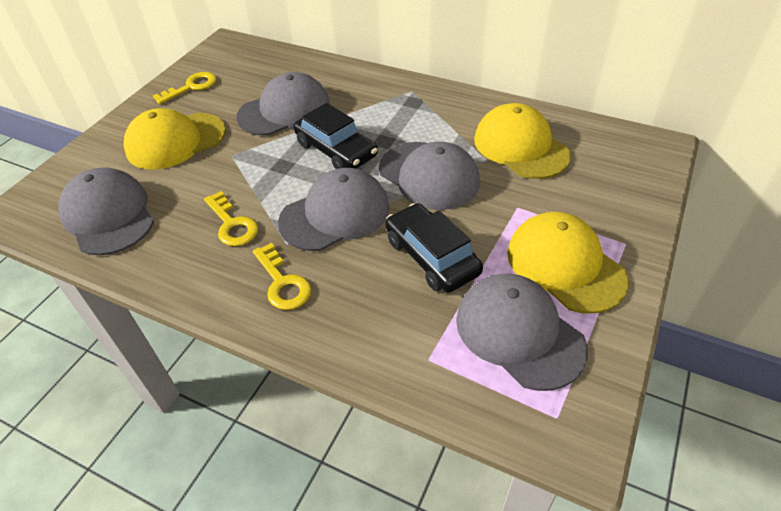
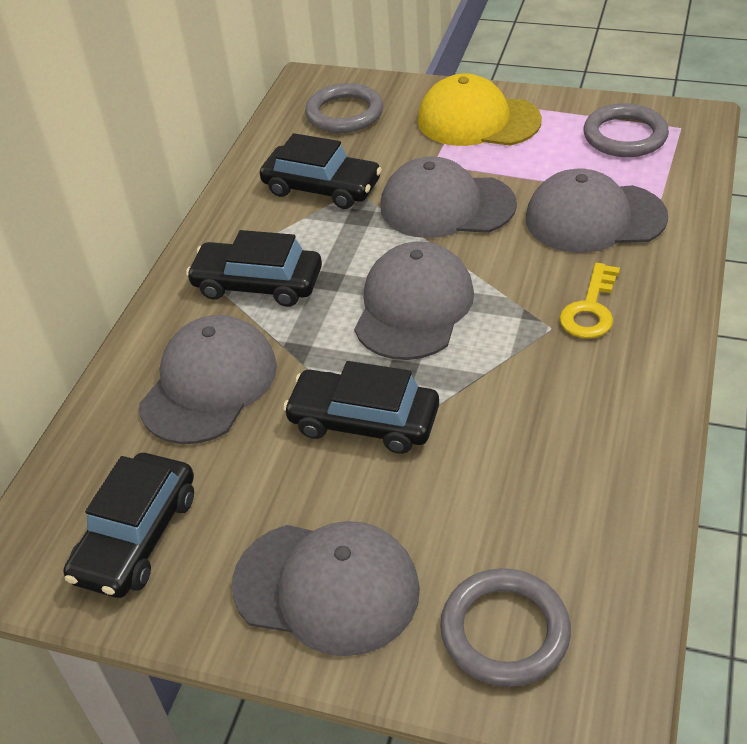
black car: 2 -> 4
grey ring: 0 -> 3
yellow cap: 3 -> 1
yellow key: 3 -> 1

